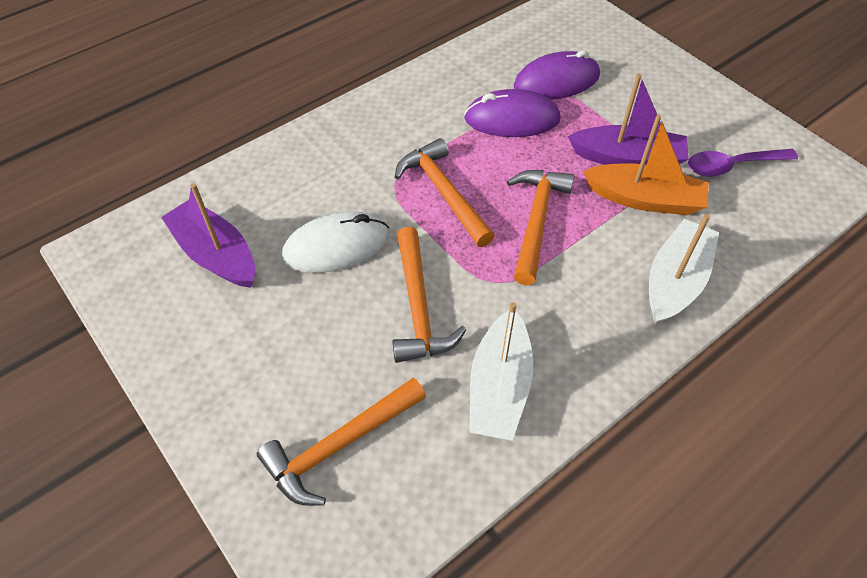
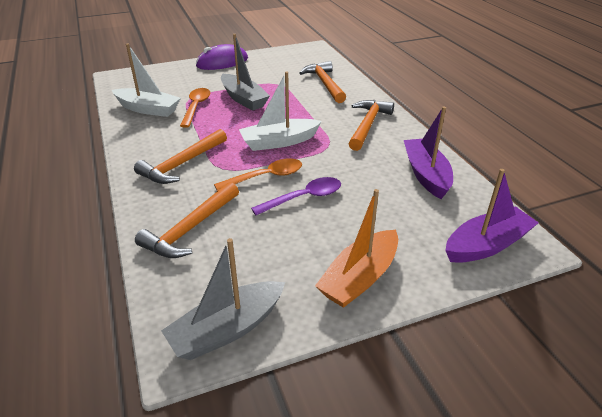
grey boat: 0 -> 2
orange spoon: 0 -> 2
purple mouse: 2 -> 1
white mouse: 1 -> 0

